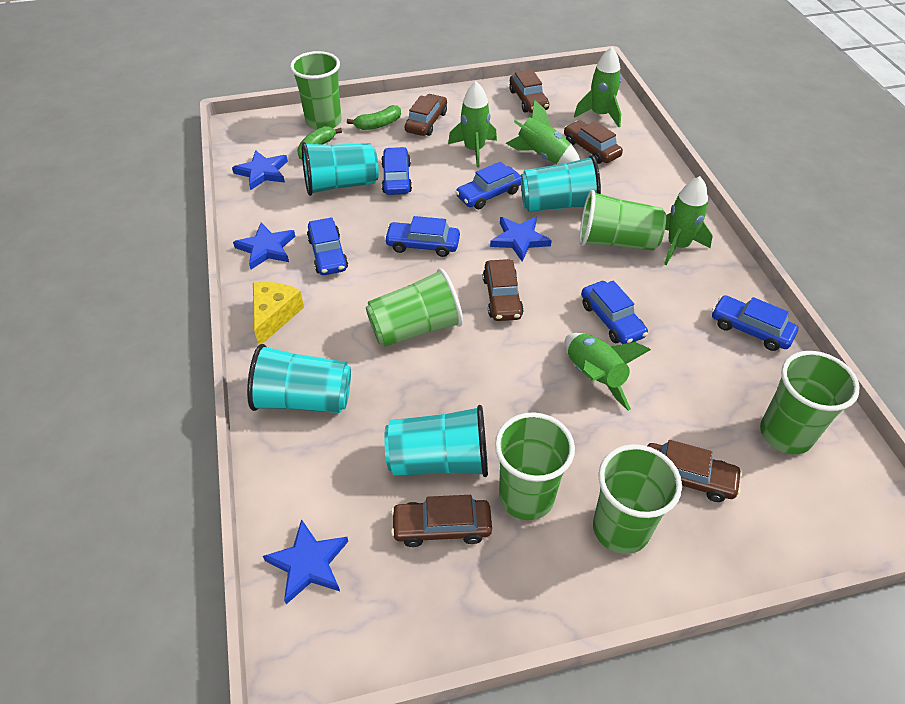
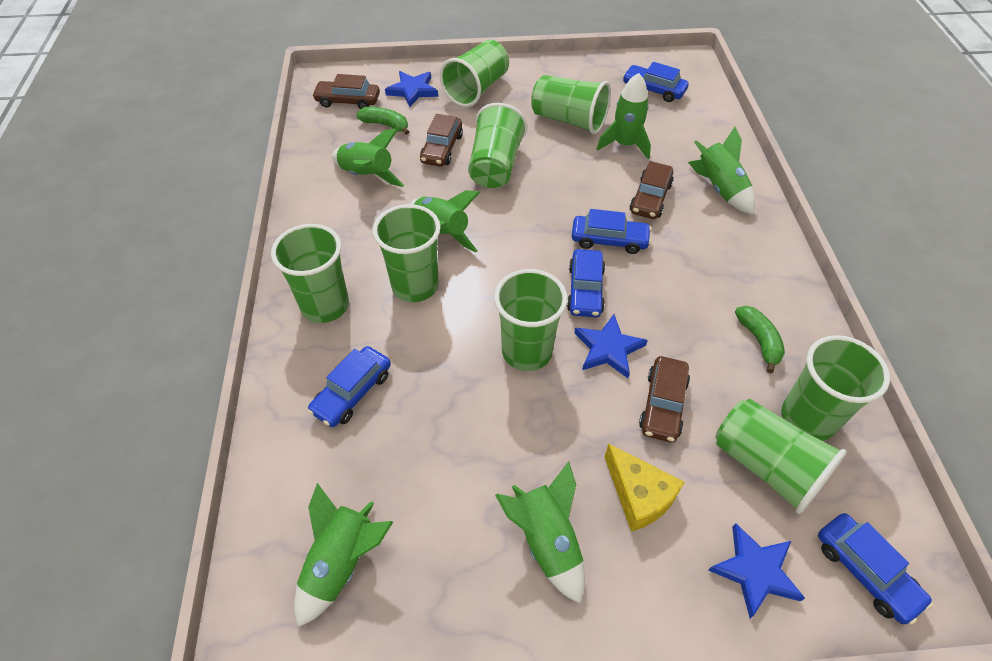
blue car: 6 -> 5
blue star: 4 -> 3
brown car: 6 -> 4
green cup: 6 -> 8
green rocket: 5 -> 6
turquoise cup: 4 -> 0

